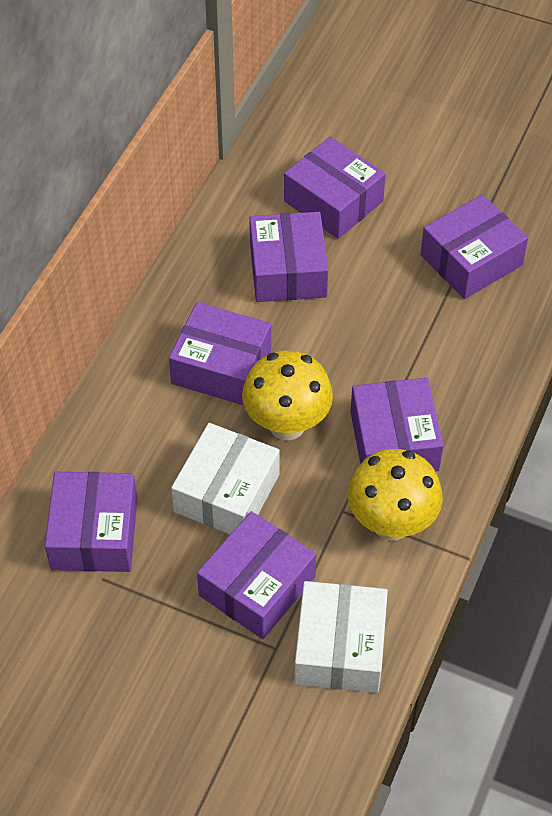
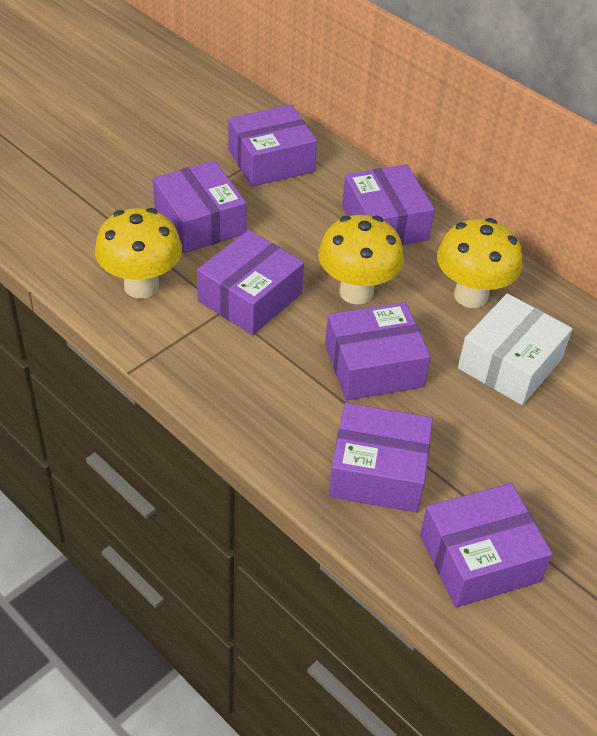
white box: 2 -> 1
yellow mushroom: 2 -> 3

